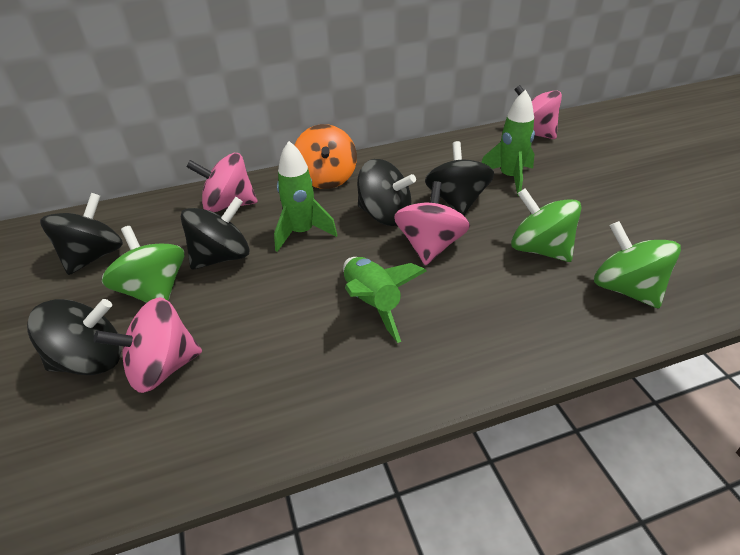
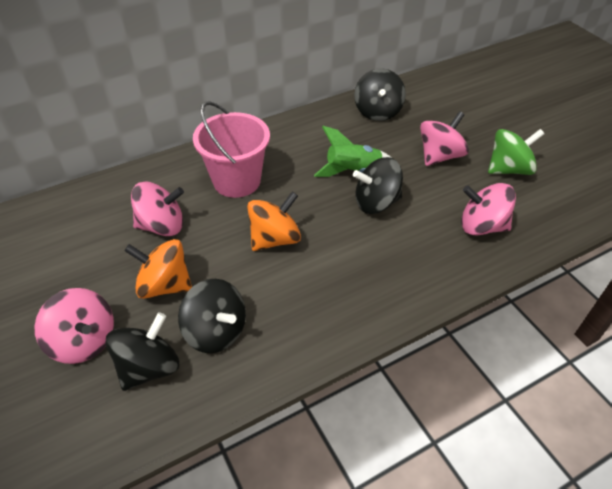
black spinning top: 5 -> 4
green rocket: 3 -> 1
green spinning top: 3 -> 1
orange spinning top: 1 -> 2
pink bucket: 0 -> 1

